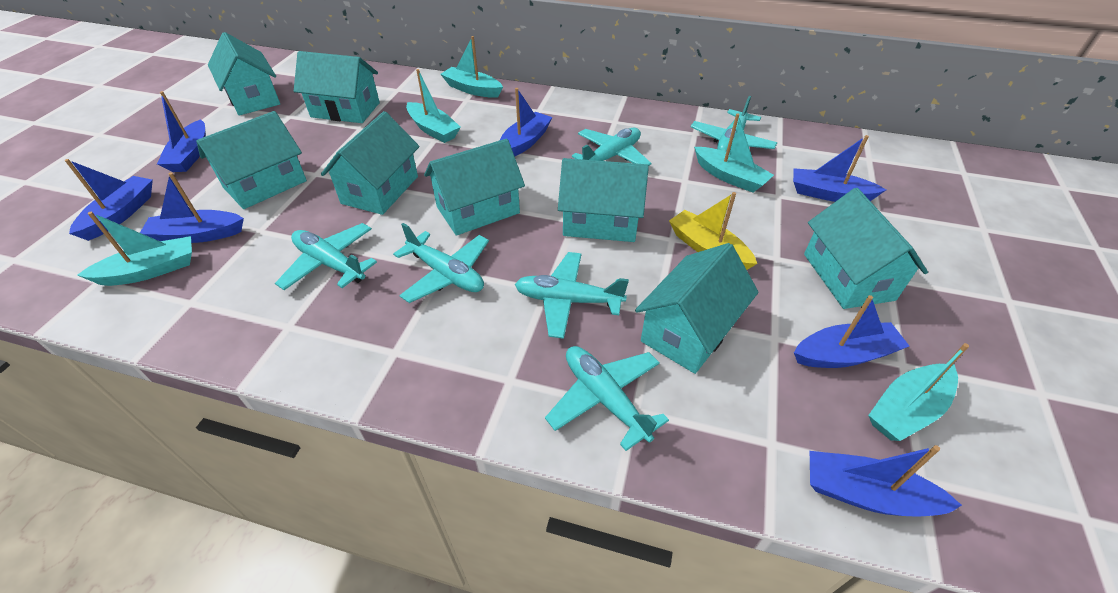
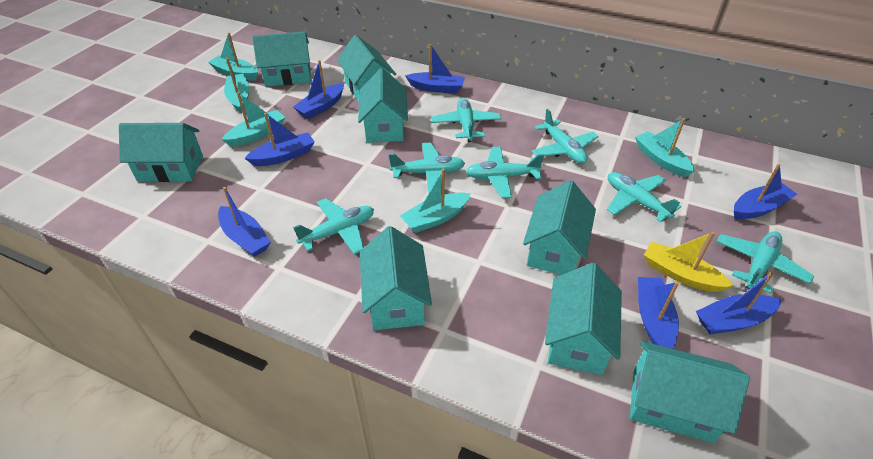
turquoise plane: 6 -> 7

